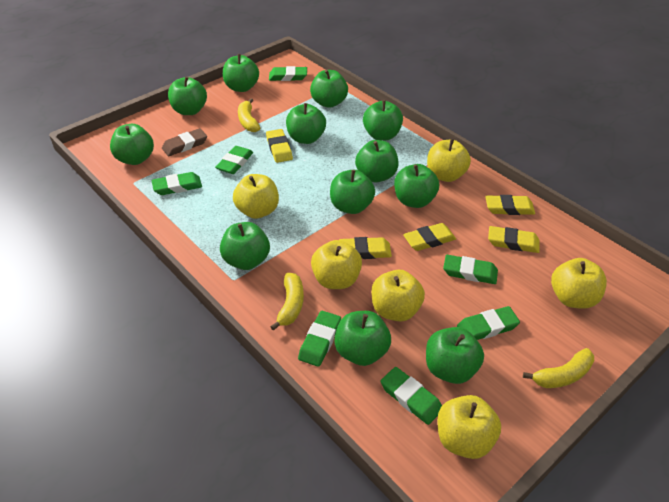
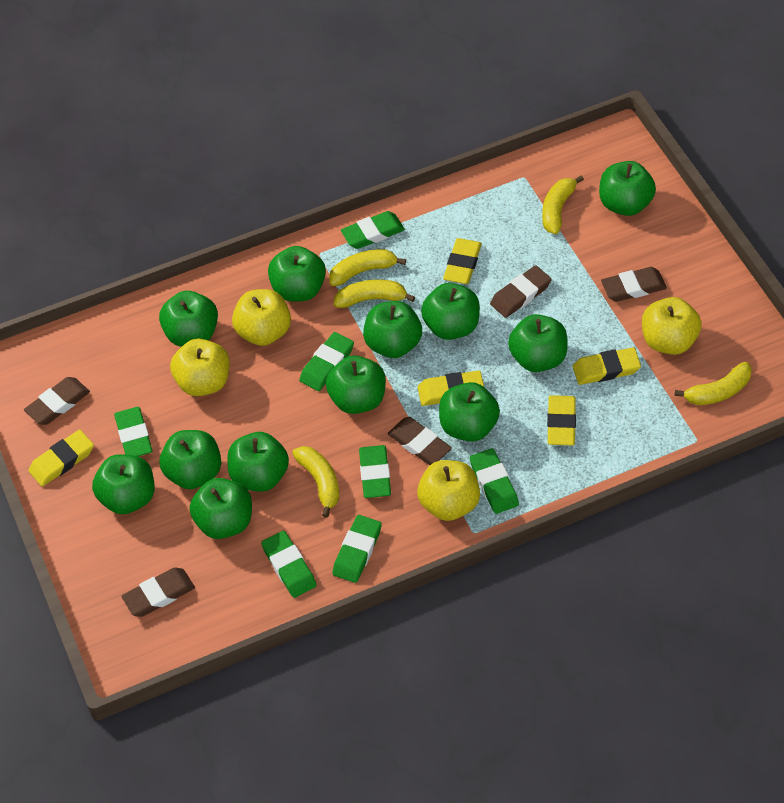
brown eraser: 1 -> 5
yellow apple: 6 -> 4
yellow banana: 3 -> 5

